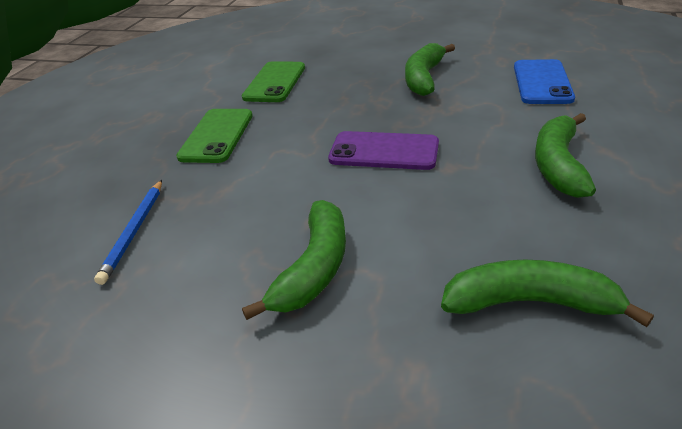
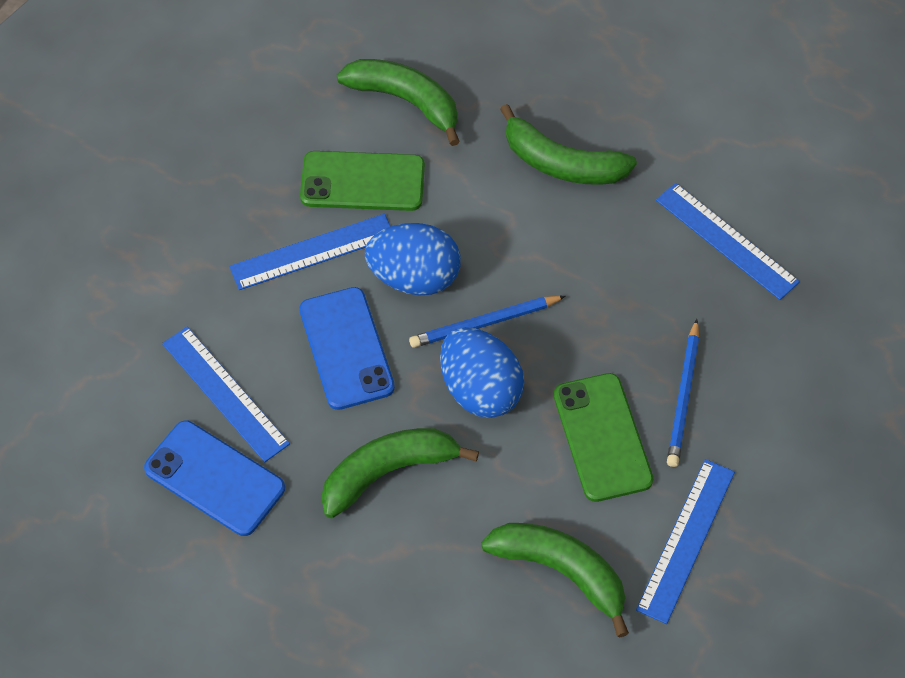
blue egg: 0 -> 2
blue pencil: 1 -> 2
blue phone: 1 -> 2
blue ruler: 0 -> 4
purple phone: 1 -> 0

